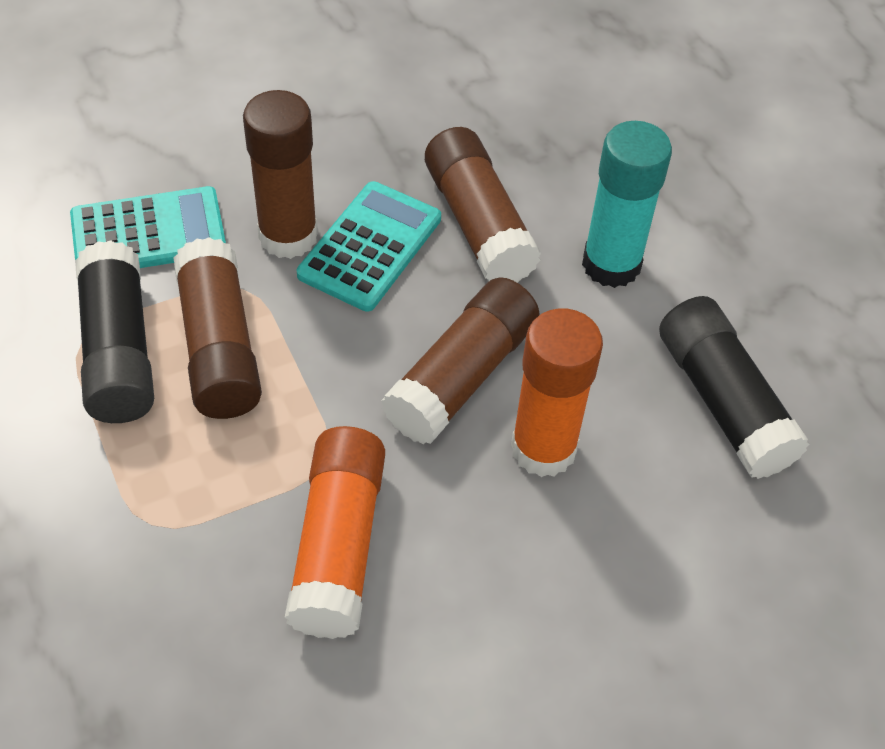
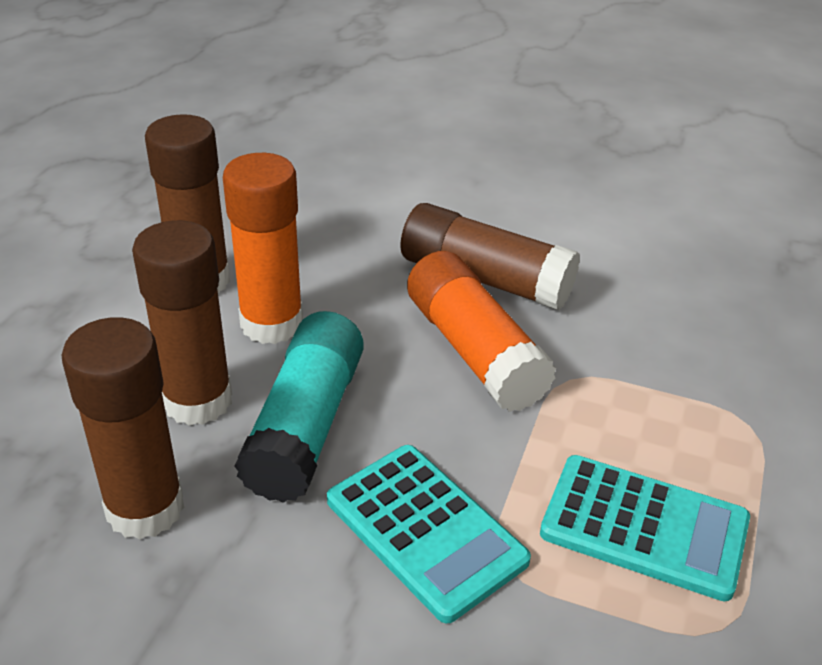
black glue stick: 2 -> 0

